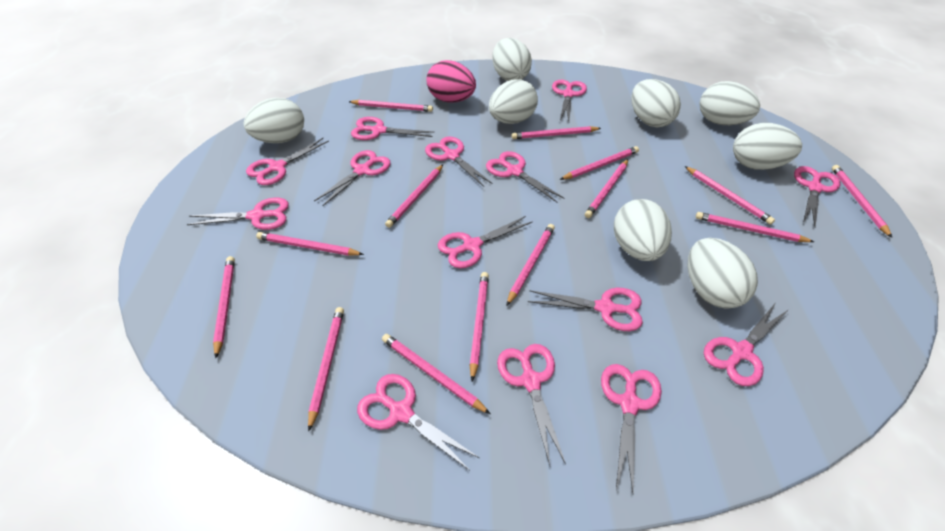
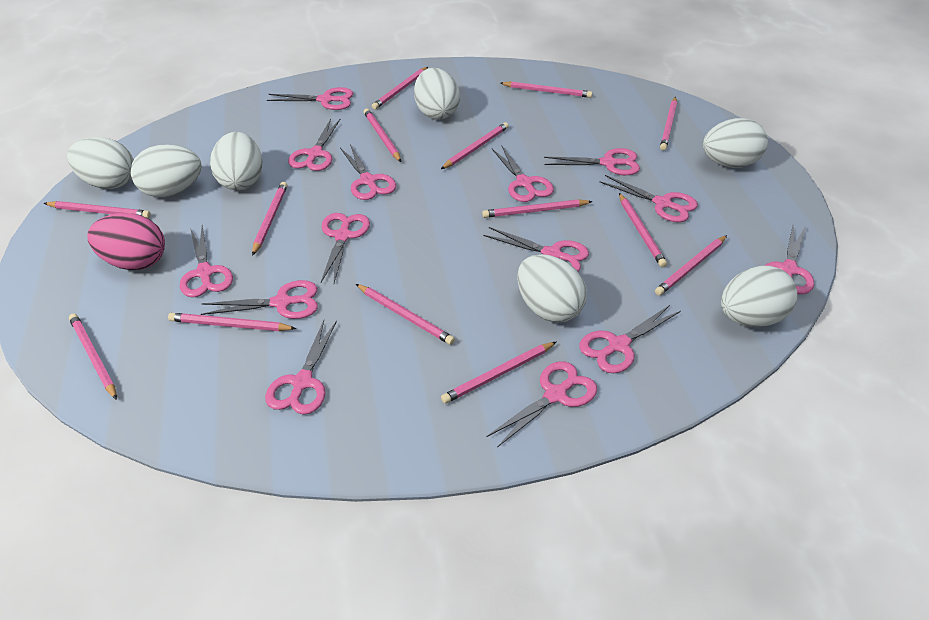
white egg: 8 -> 7

